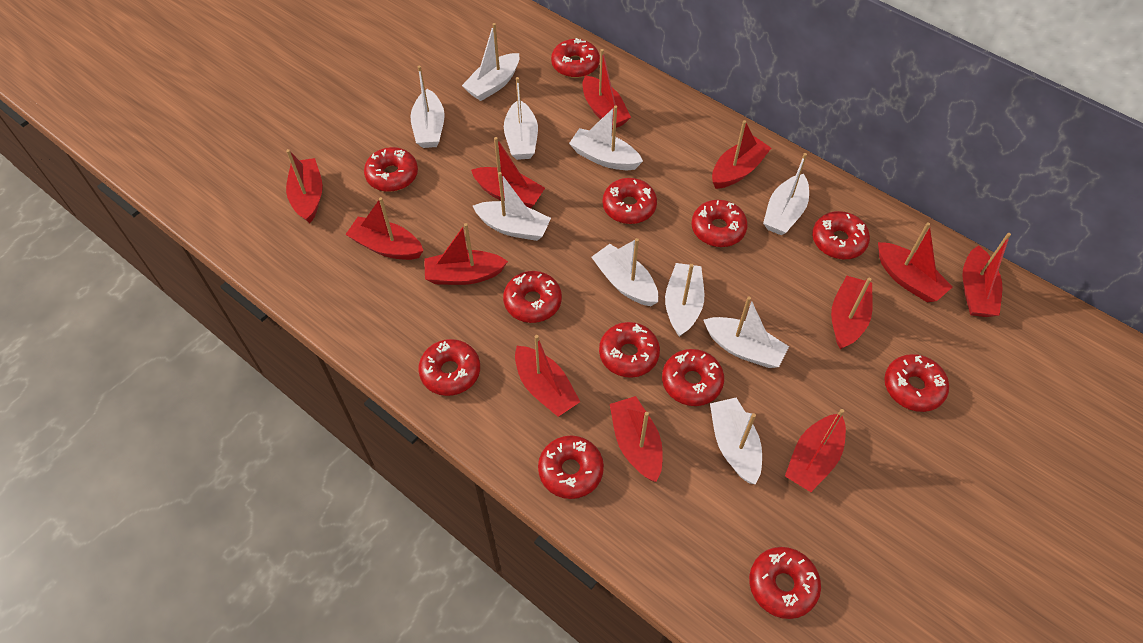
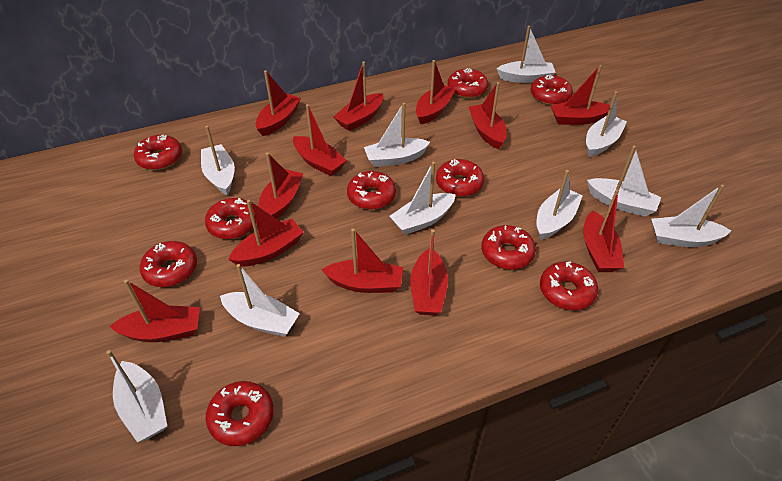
red donut: 12 -> 10

